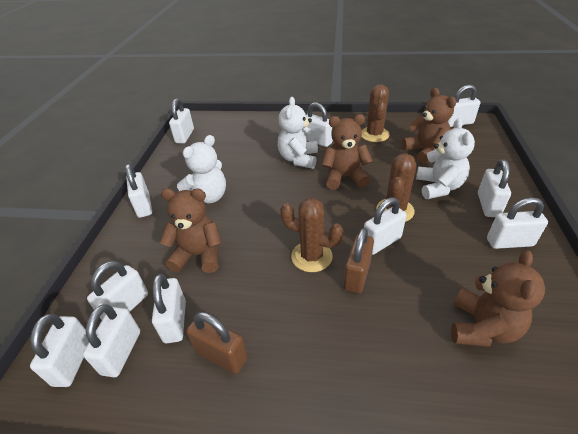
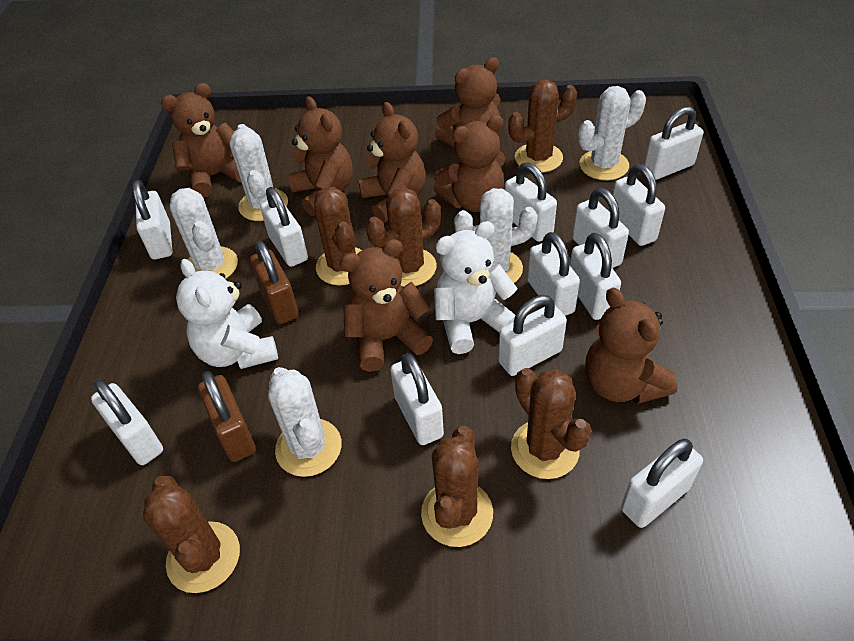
brown cactus: 3 -> 6
brown teddy bear: 4 -> 7
white cactus: 0 -> 5
white padlock: 11 -> 12
white teddy bear: 3 -> 2

